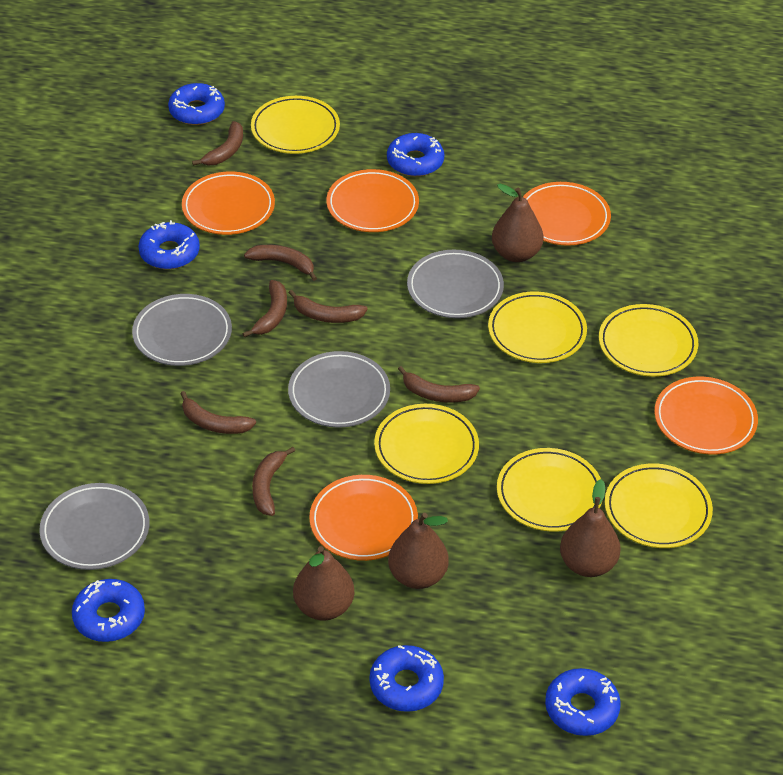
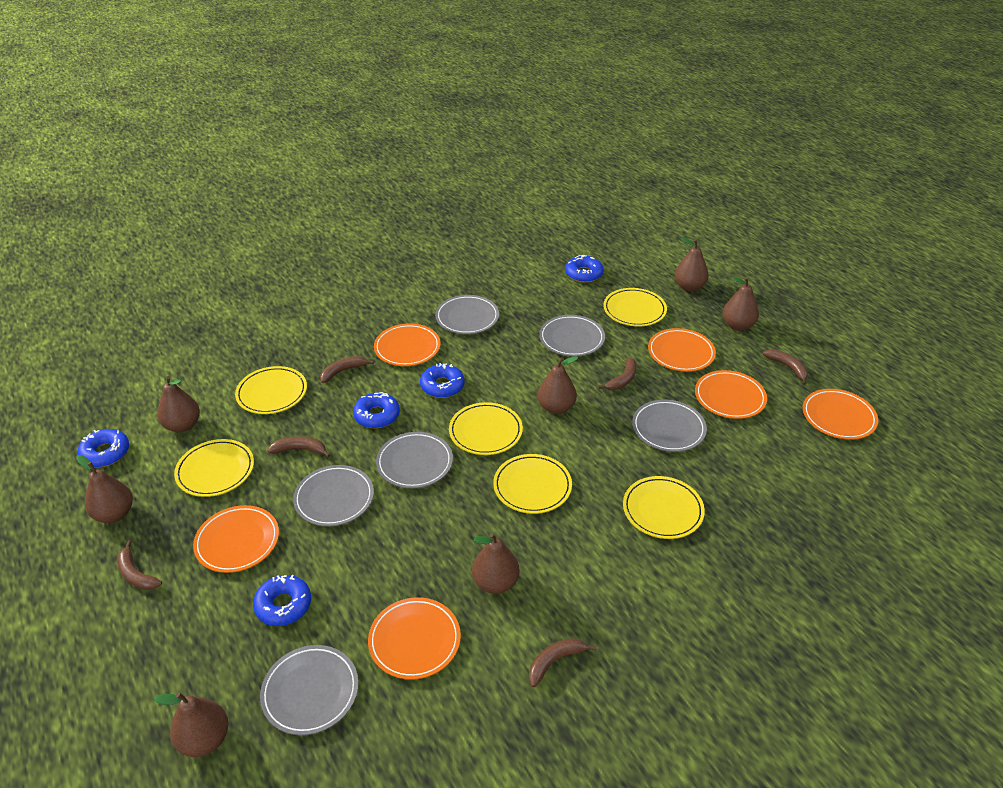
blue donut: 6 -> 5
brown banana: 7 -> 6
brown pear: 4 -> 7
grey plate: 4 -> 6
orange plate: 5 -> 6

